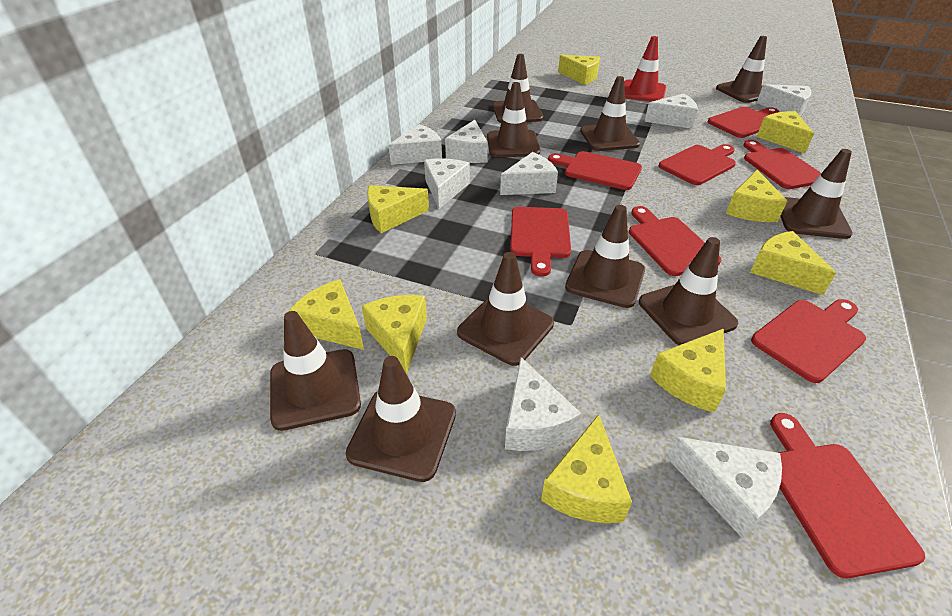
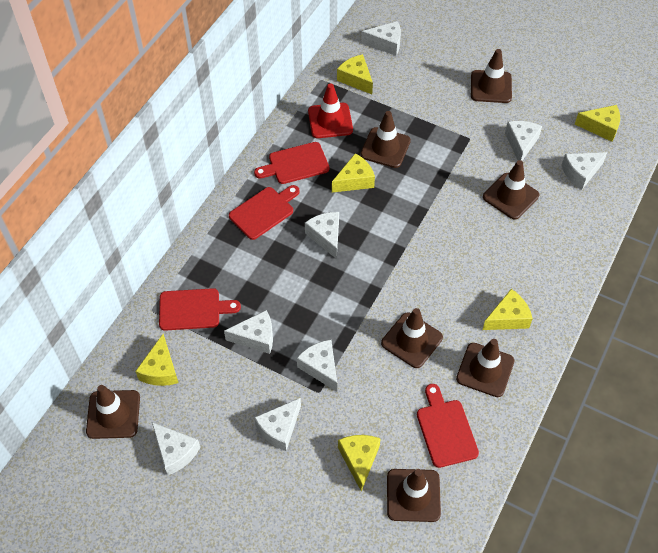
brown traffic cone: 10 -> 7
red cutting board: 8 -> 4
yellow cheese: 9 -> 6

